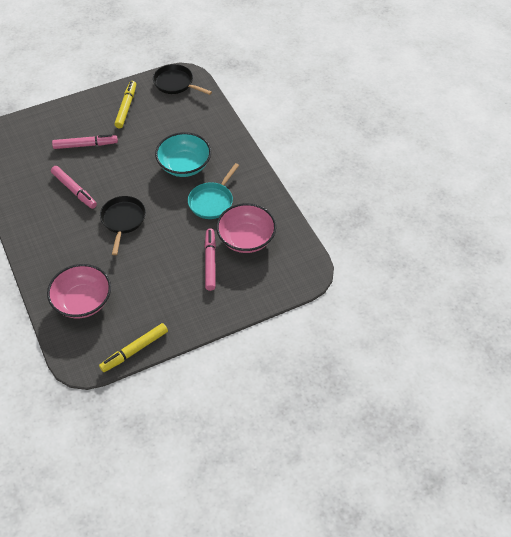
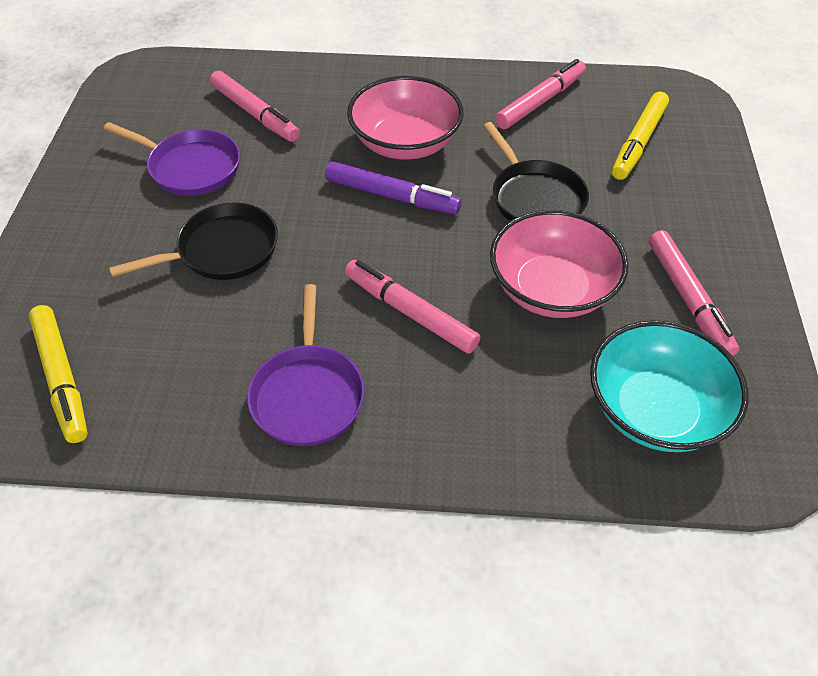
pink marker: 3 -> 4
purple marker: 0 -> 1
purple pan: 0 -> 2
turquoise pan: 1 -> 0

